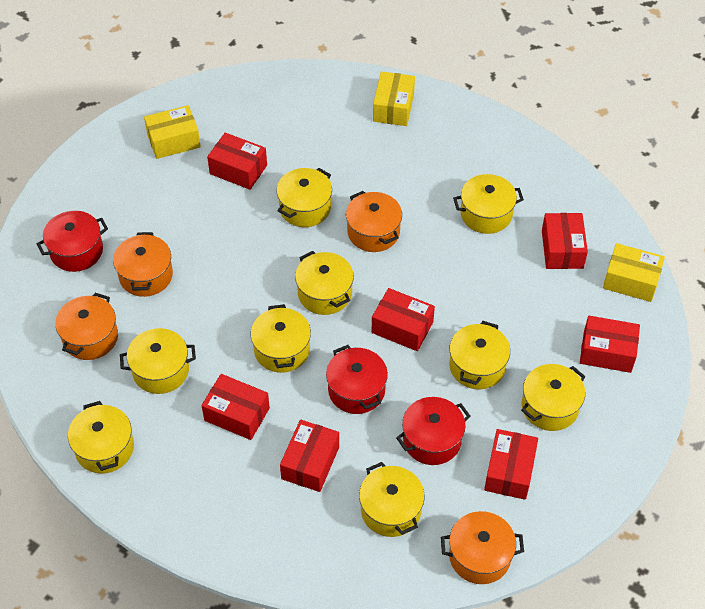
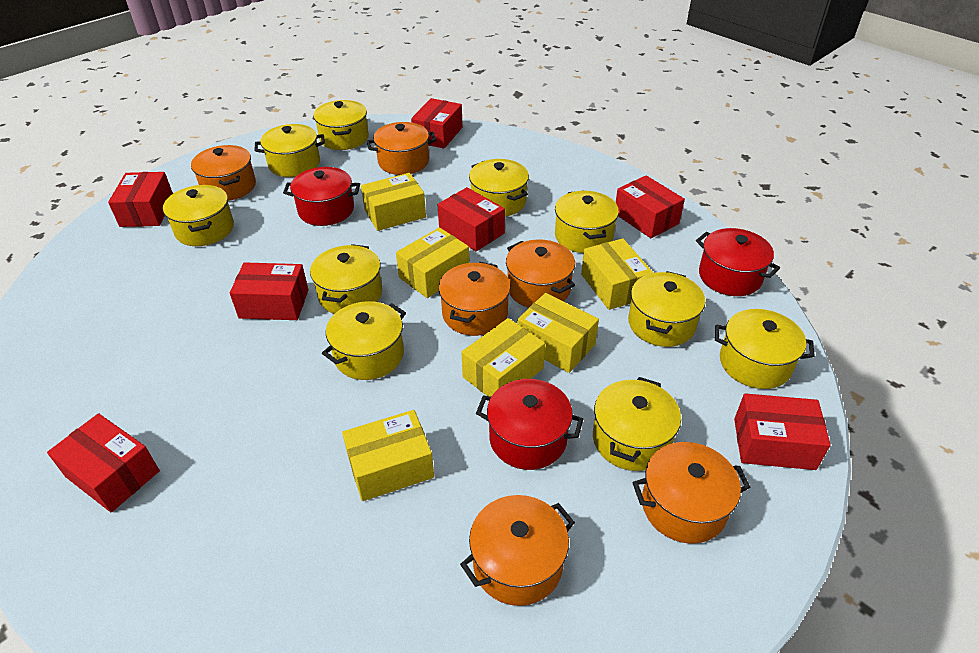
orange pot: 4 -> 6
yellow box: 3 -> 6
yellow pot: 9 -> 10

